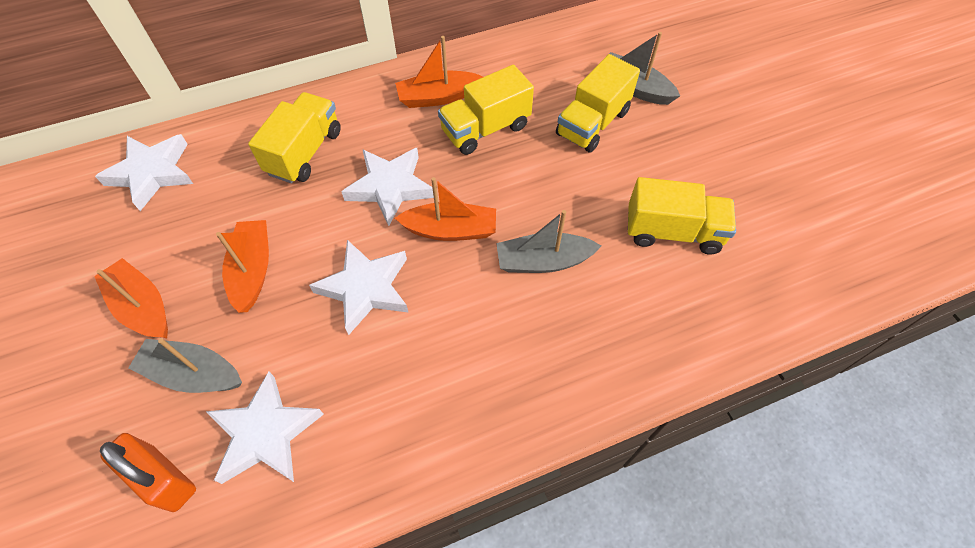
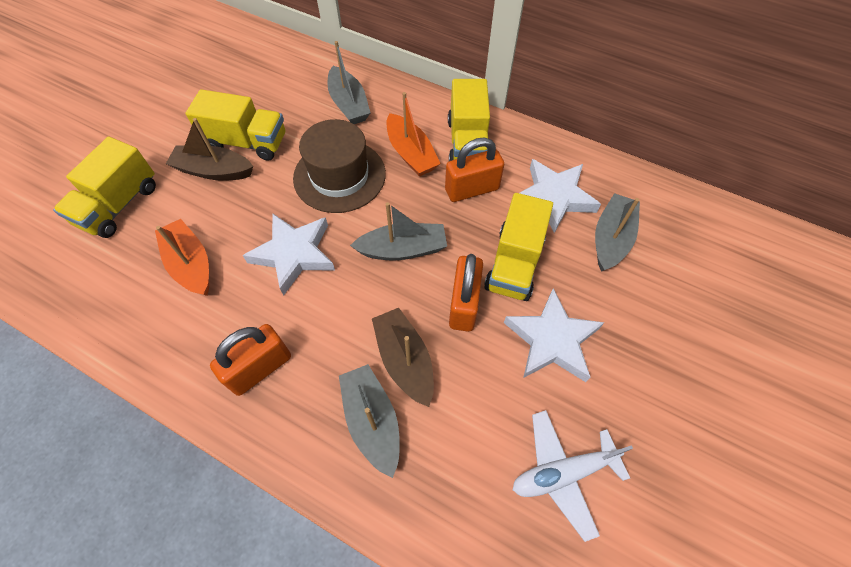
brown boat: 0 -> 2
brown hat: 0 -> 1
grey boat: 3 -> 4
orange boat: 4 -> 2
orange padlock: 1 -> 3
white plane: 0 -> 1
white star: 4 -> 3

